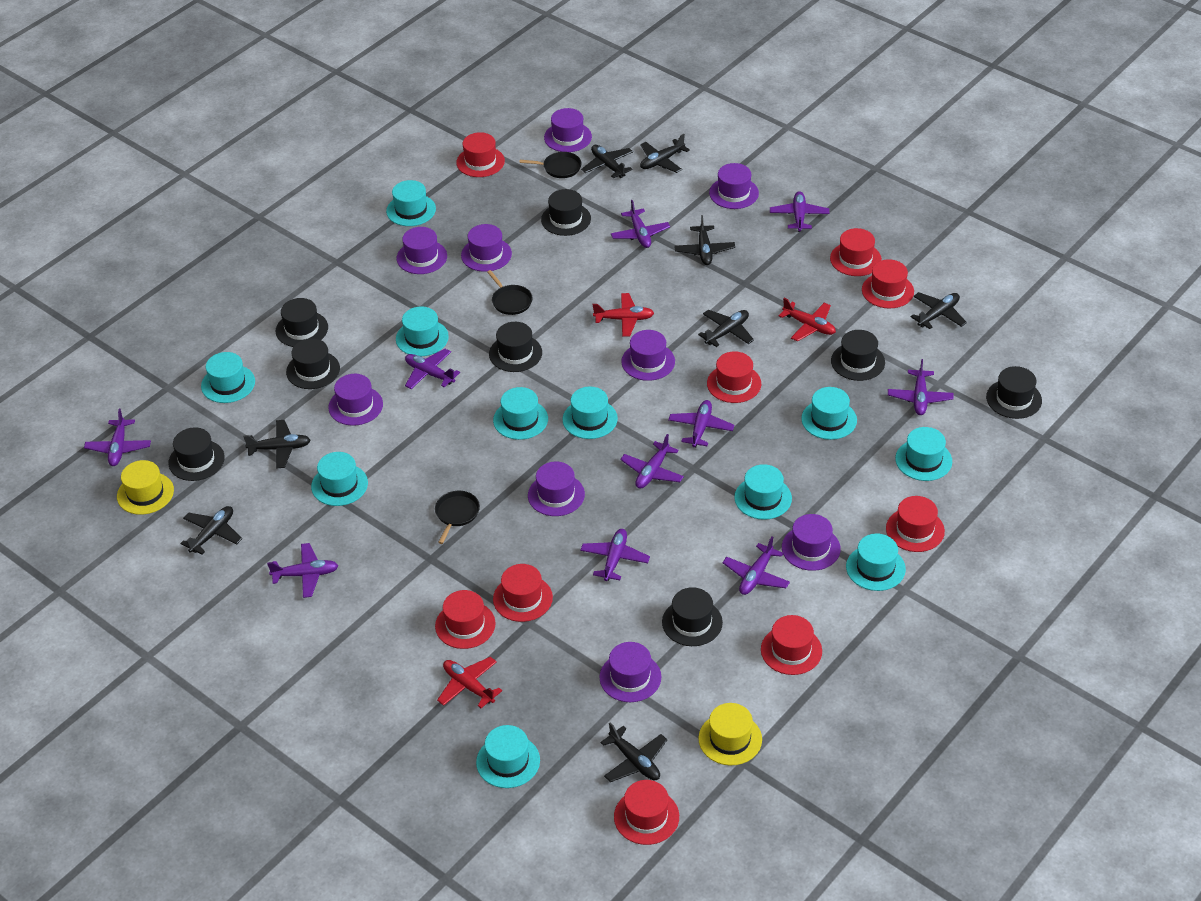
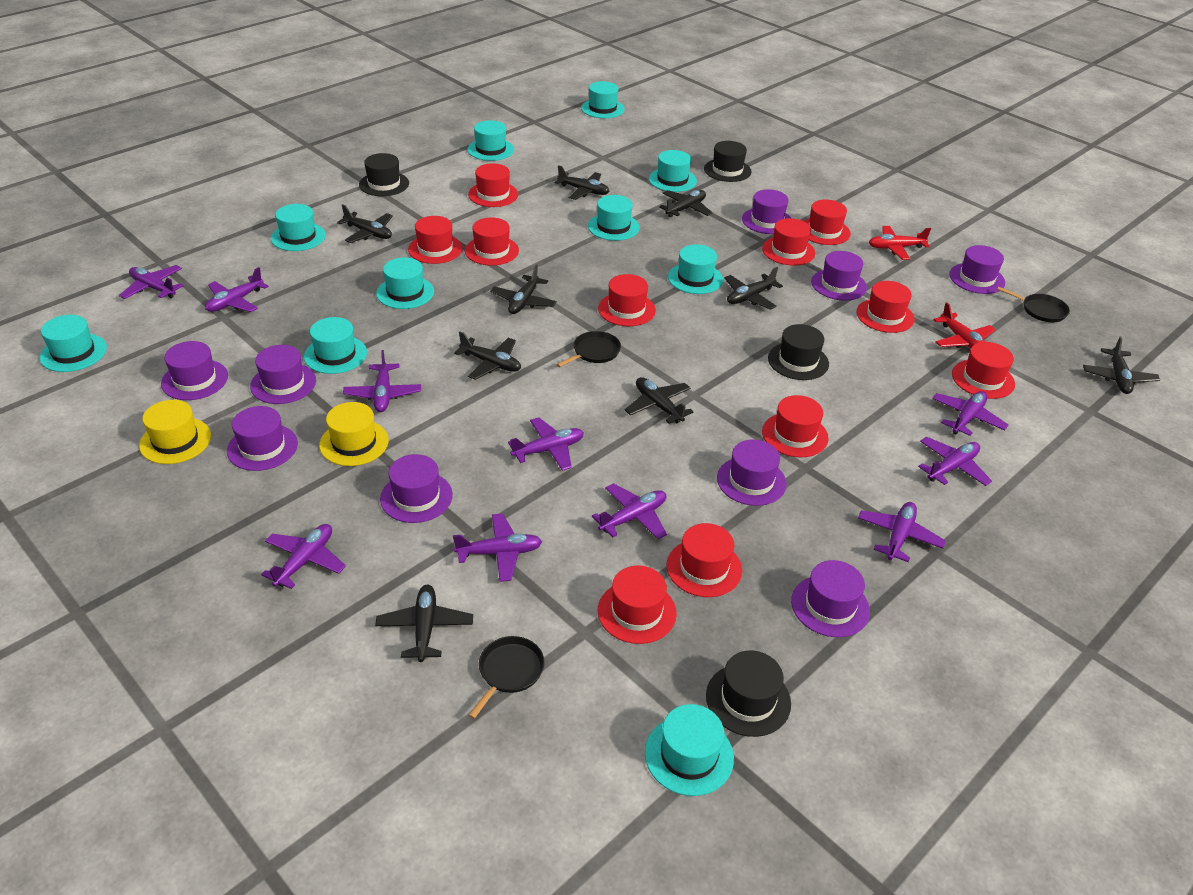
black hat: 8 -> 4
black plane: 8 -> 9
red hat: 9 -> 11
red plane: 3 -> 2
turquoise hat: 11 -> 10

